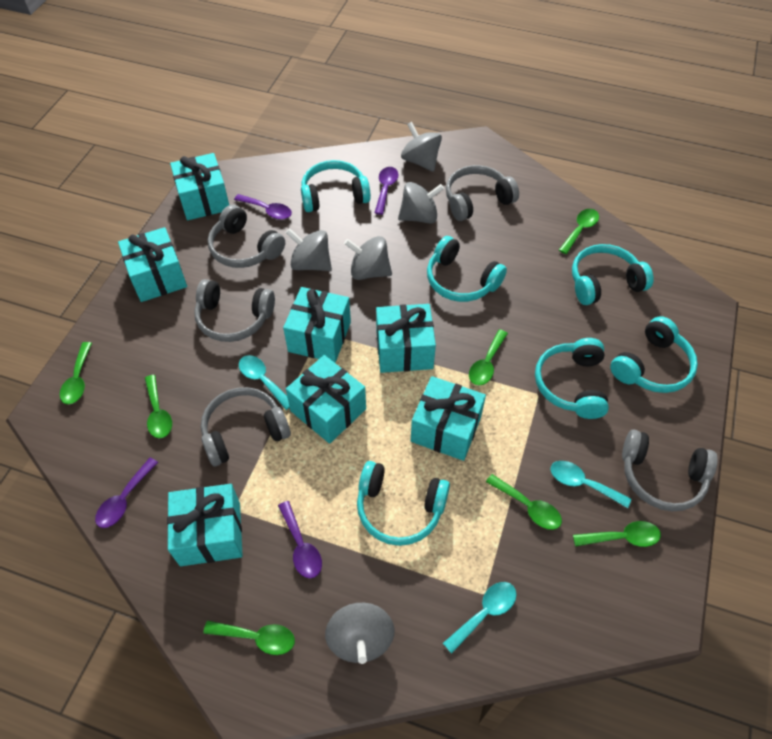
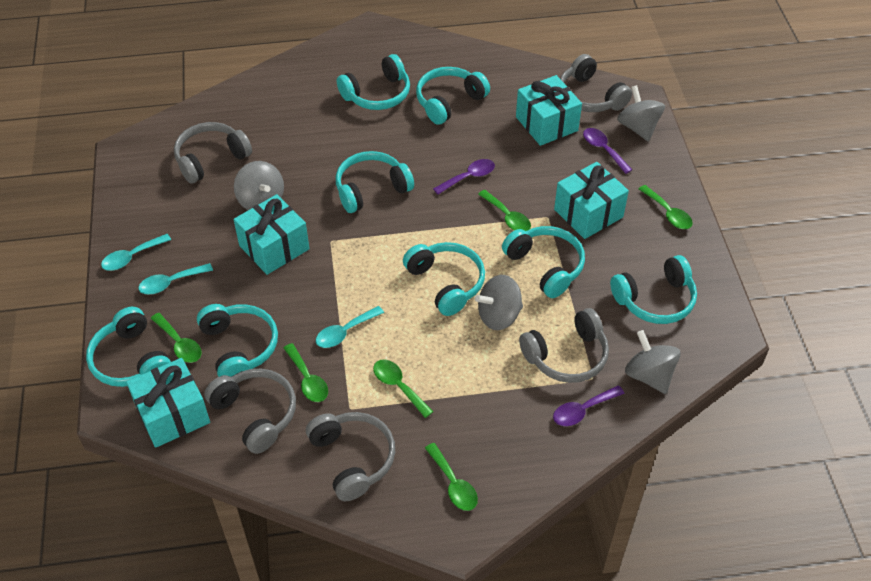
green spoon: 7 -> 6
grey spinning top: 5 -> 4
purple spoon: 4 -> 3
turquoise gift: 7 -> 4
turquoise headphones: 6 -> 8

